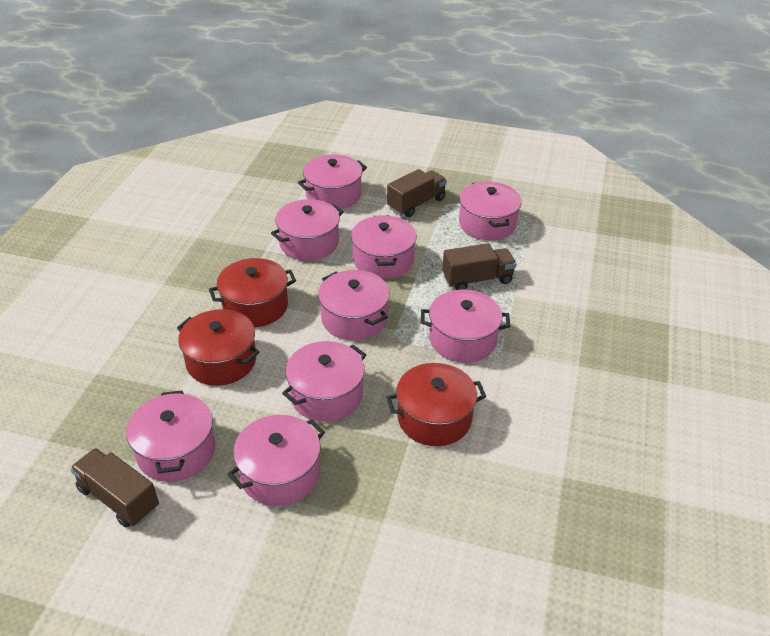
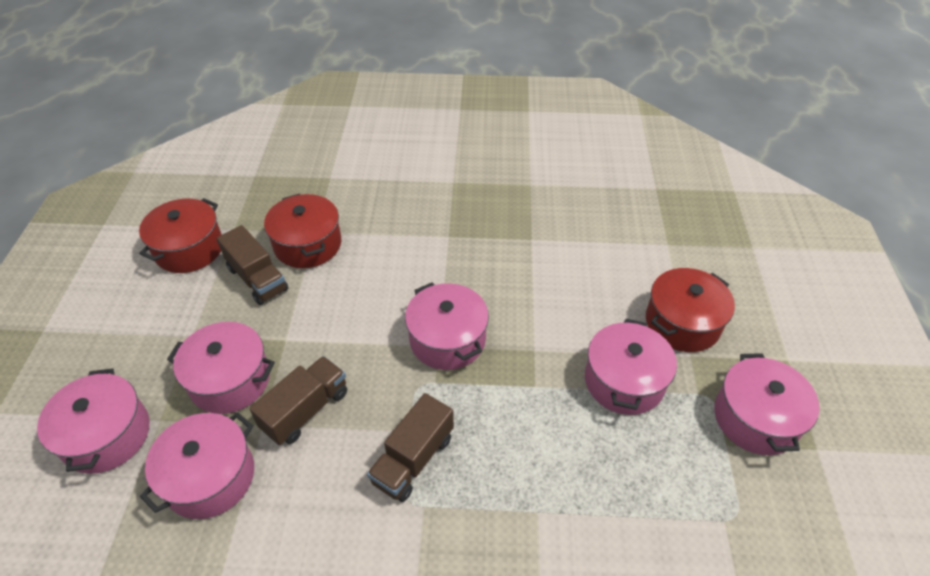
pink pot: 9 -> 6

